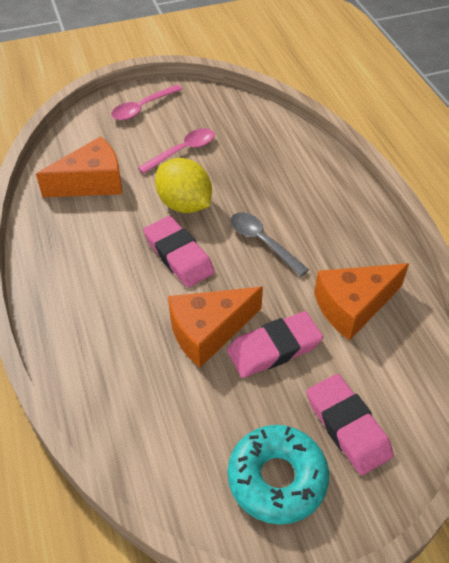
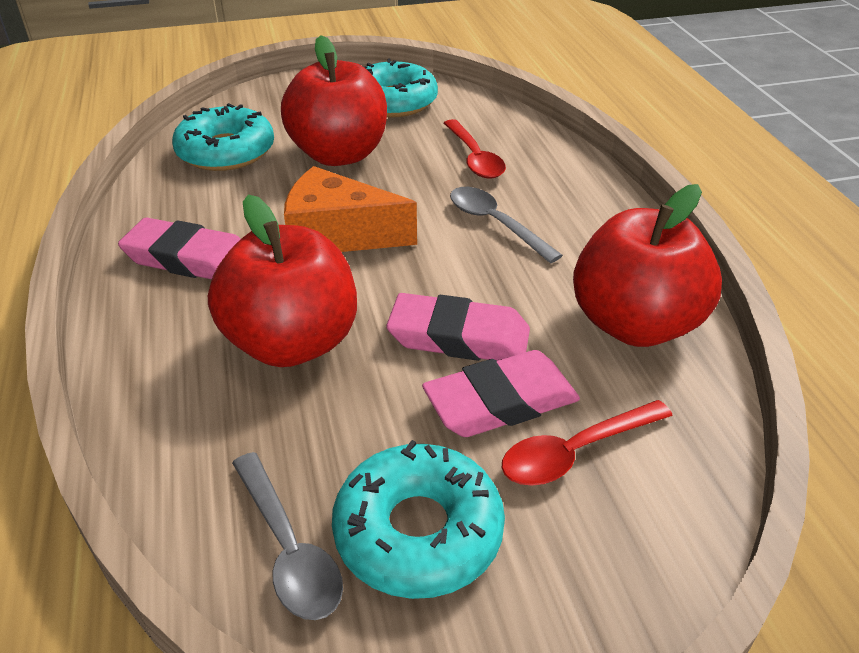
grey spoon: 1 -> 2
orange cheese: 3 -> 1
pink spoon: 2 -> 0
red apple: 0 -> 3
red spoon: 0 -> 2
turquoise donut: 1 -> 3
yellow lemon: 1 -> 0

